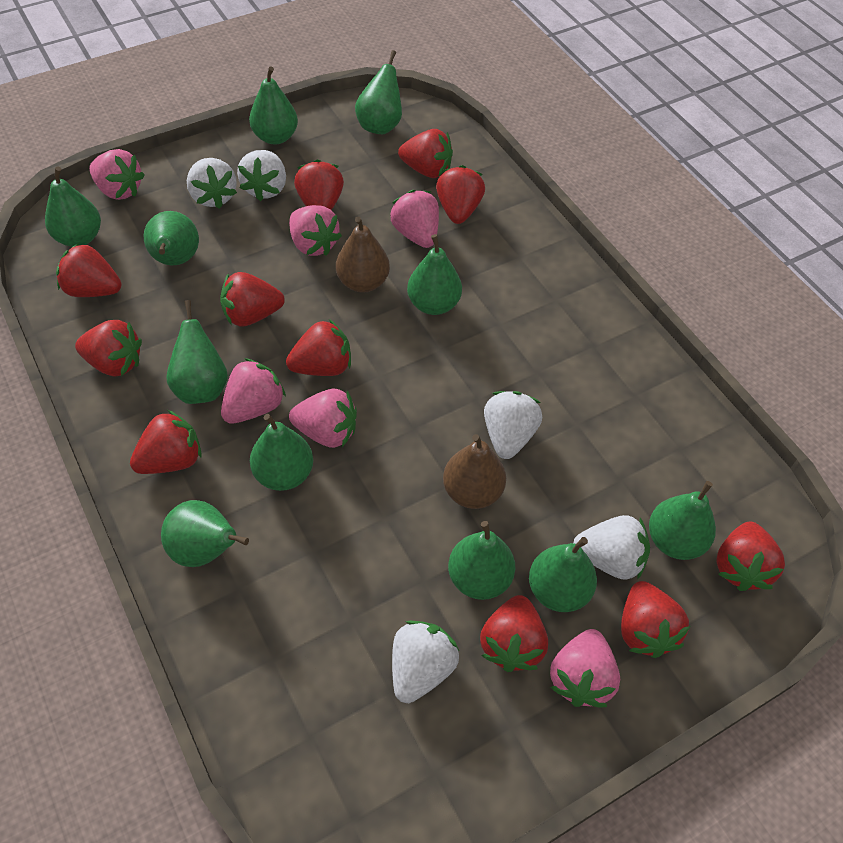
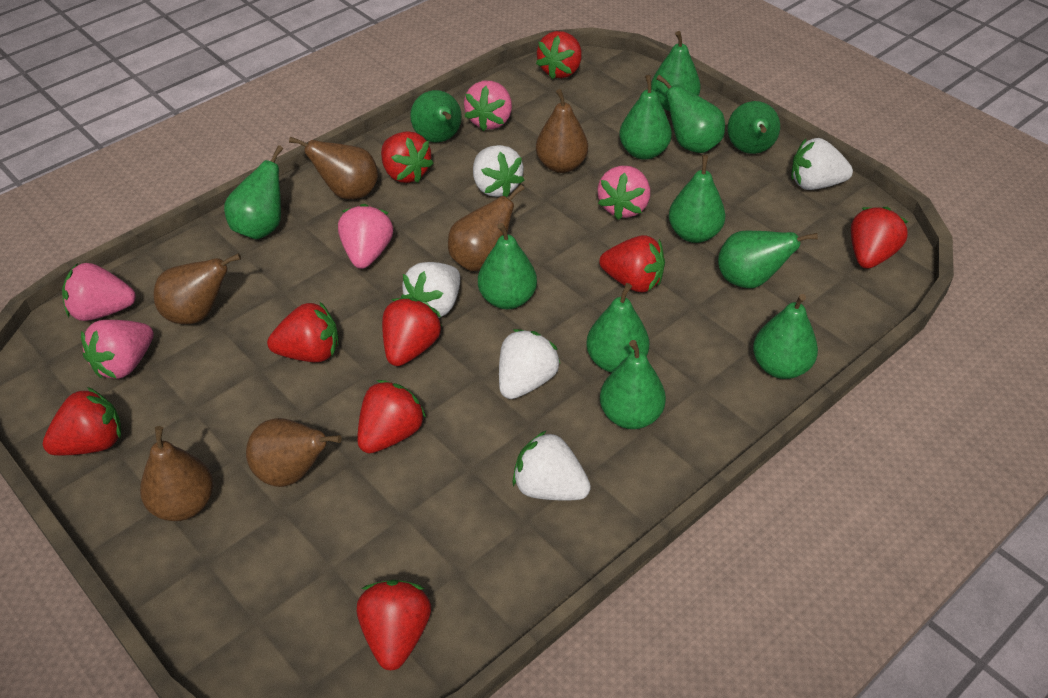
brown pear: 2 -> 6
green pear: 11 -> 12
pink strawberry: 6 -> 5
red strawberry: 11 -> 9

